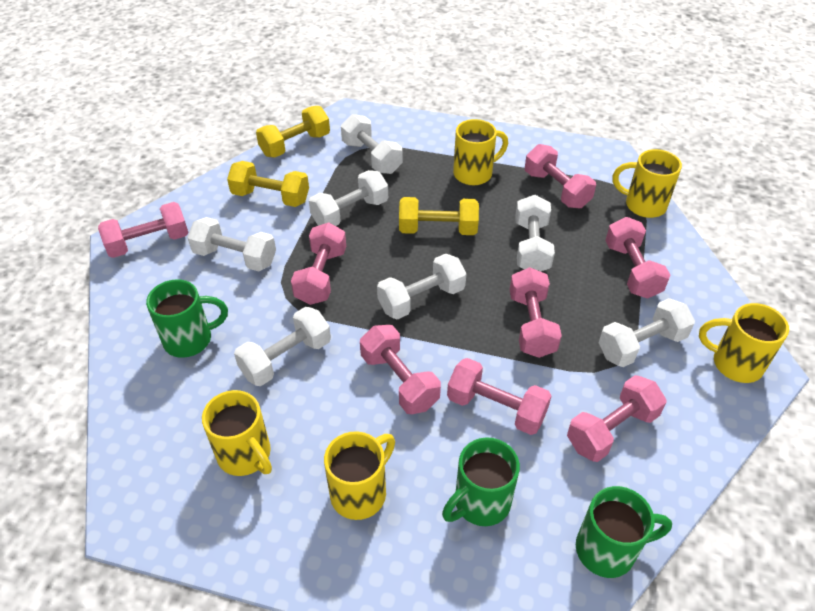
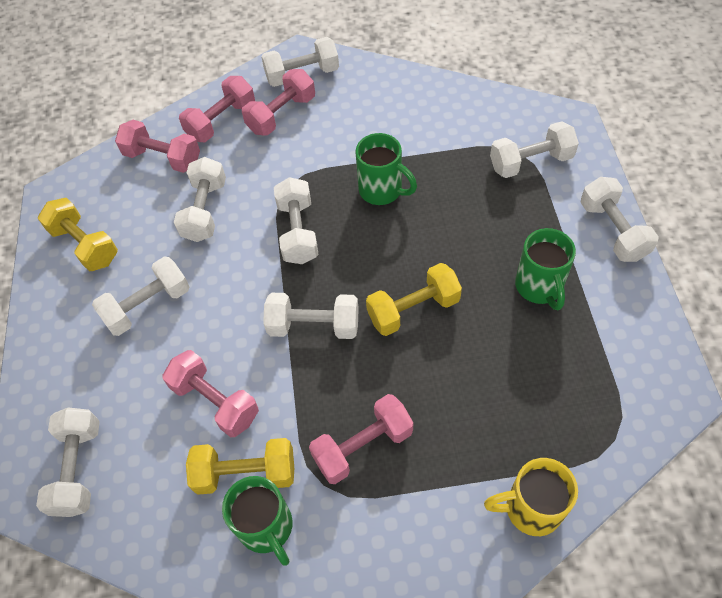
pink dumbbell: 8 -> 5
white dumbbell: 7 -> 8
yellow mug: 5 -> 1

